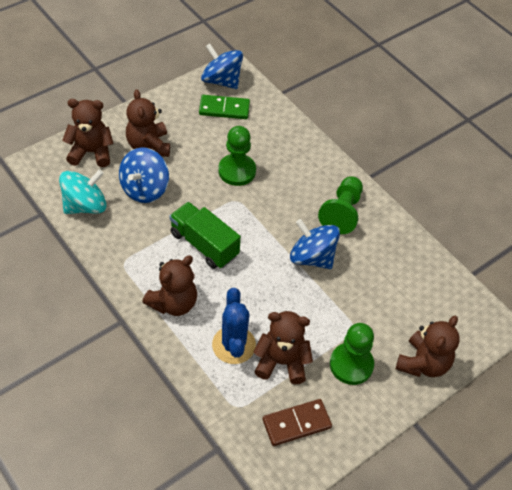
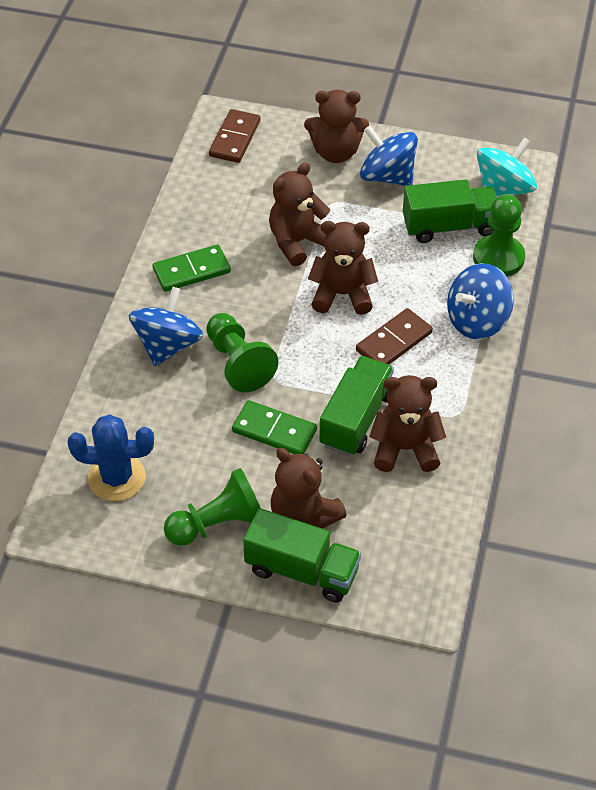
brown domino: 1 -> 2
green domino: 1 -> 2
green truck: 1 -> 3

